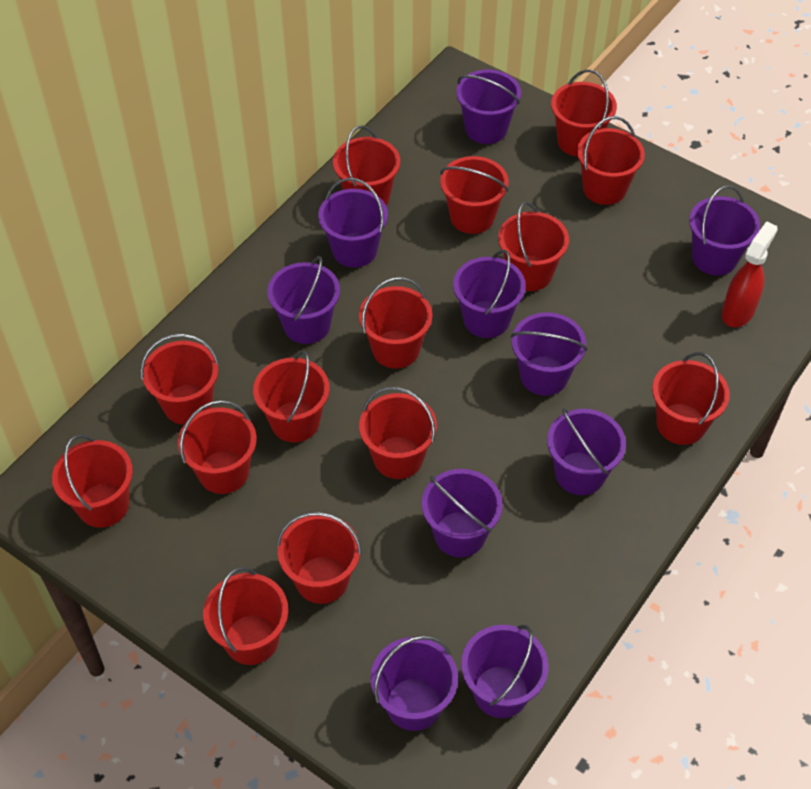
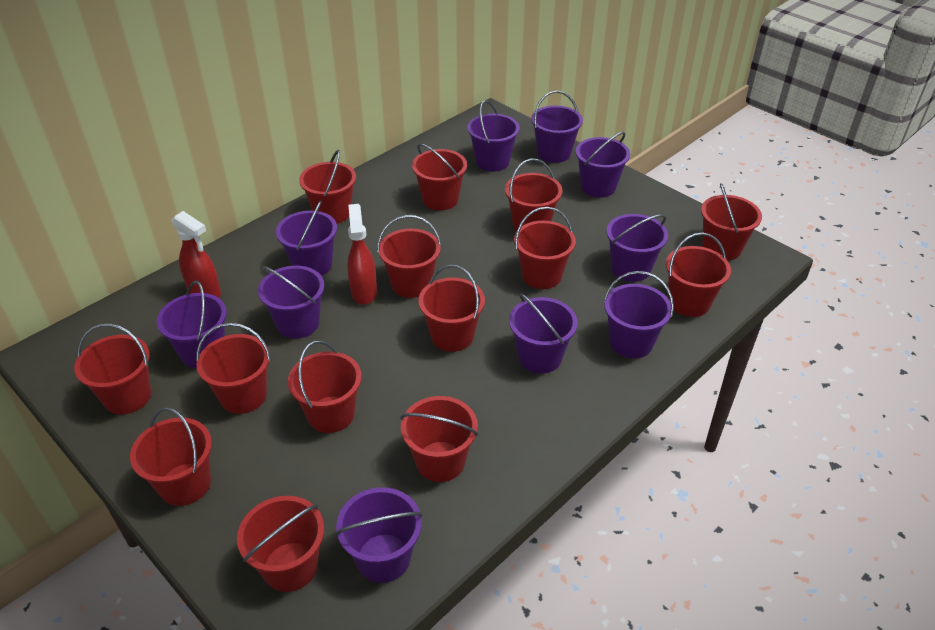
red spray bottle: 1 -> 2

